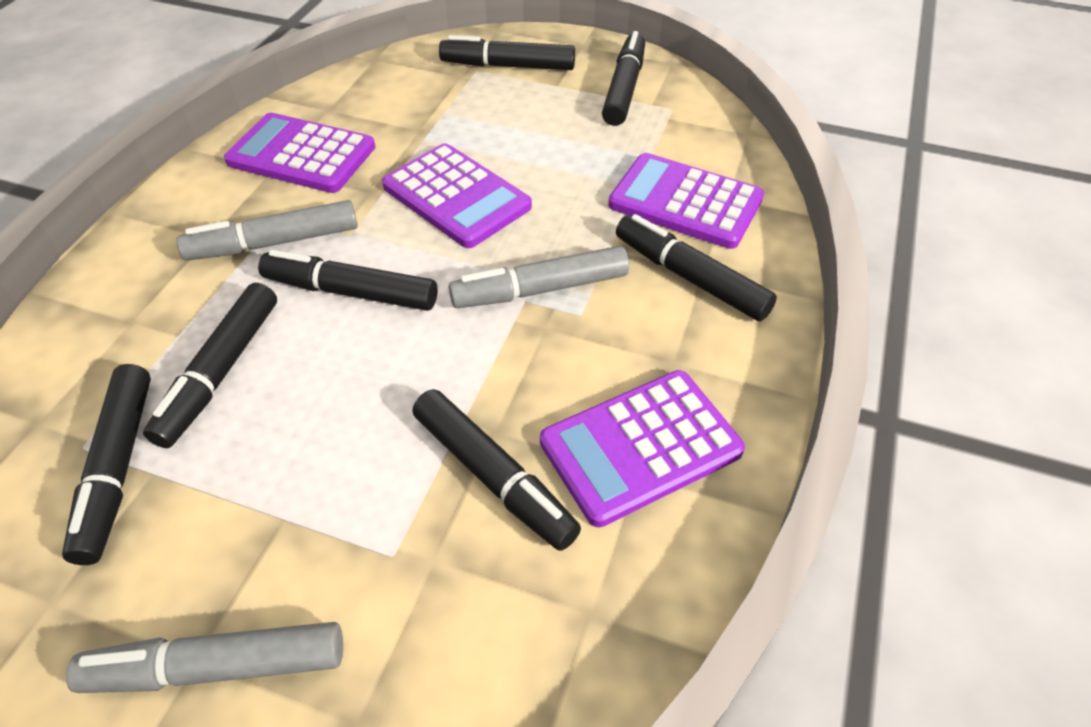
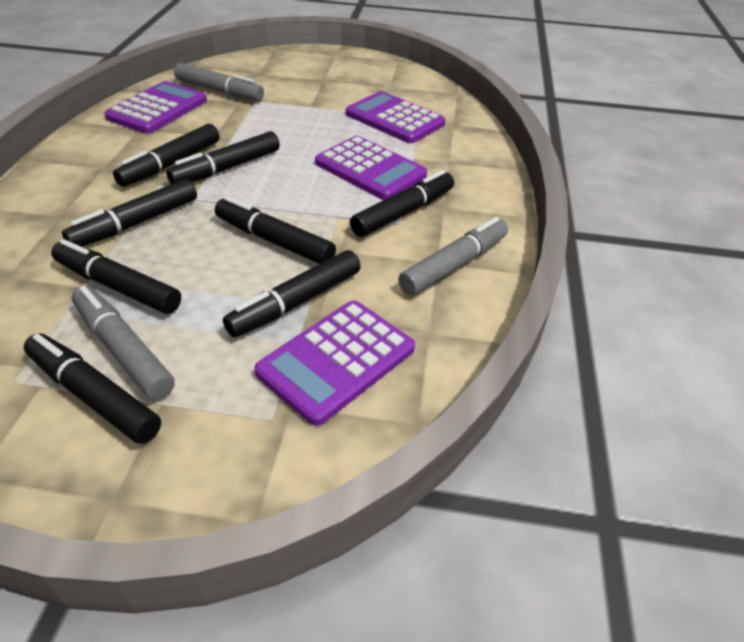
black marker: 7 -> 8

